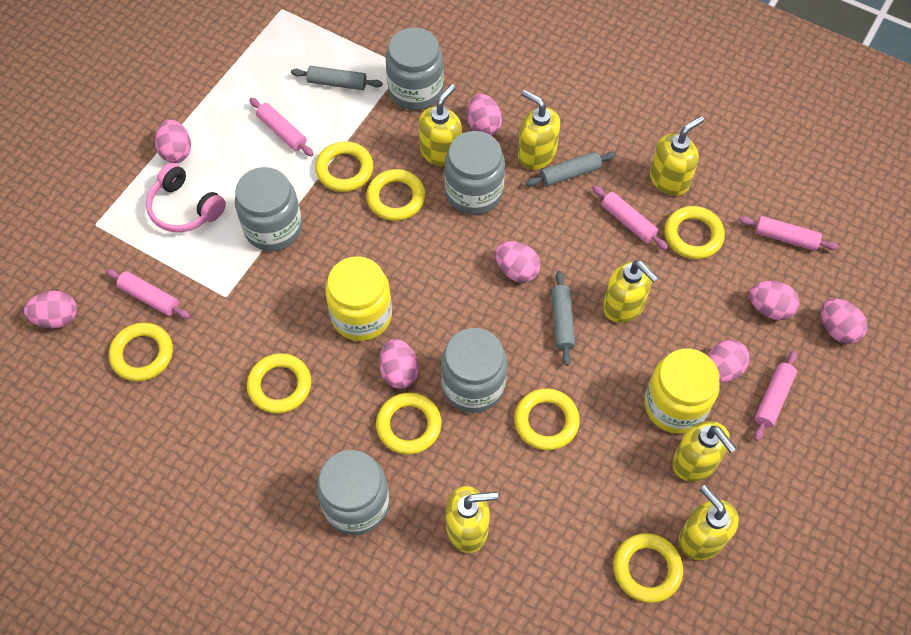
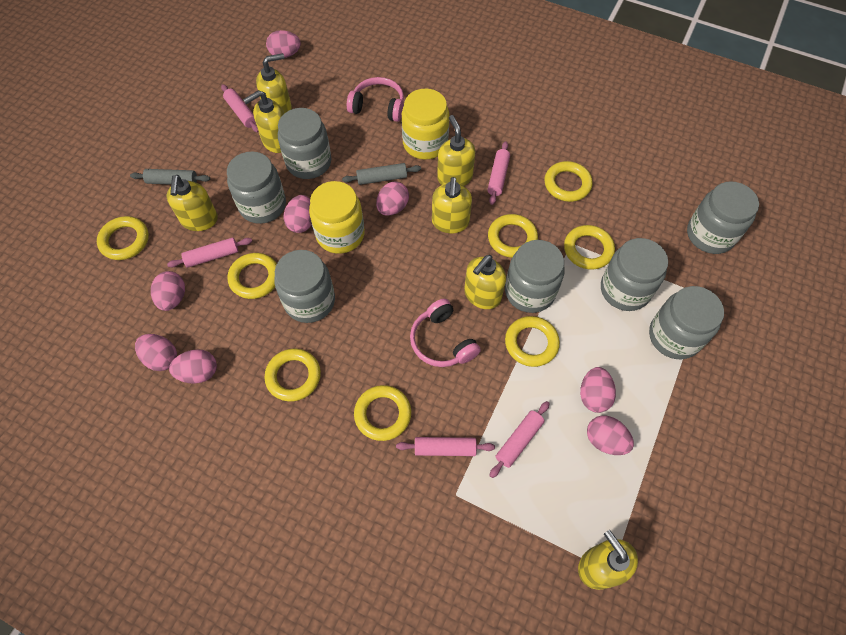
grey jar: 5 -> 7
grey rolling pin: 3 -> 2
pink headphones: 1 -> 2

